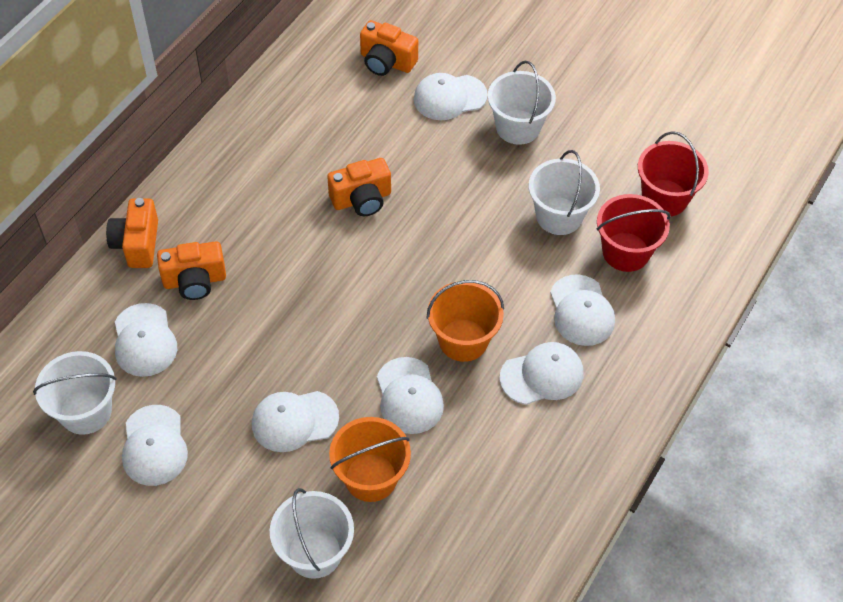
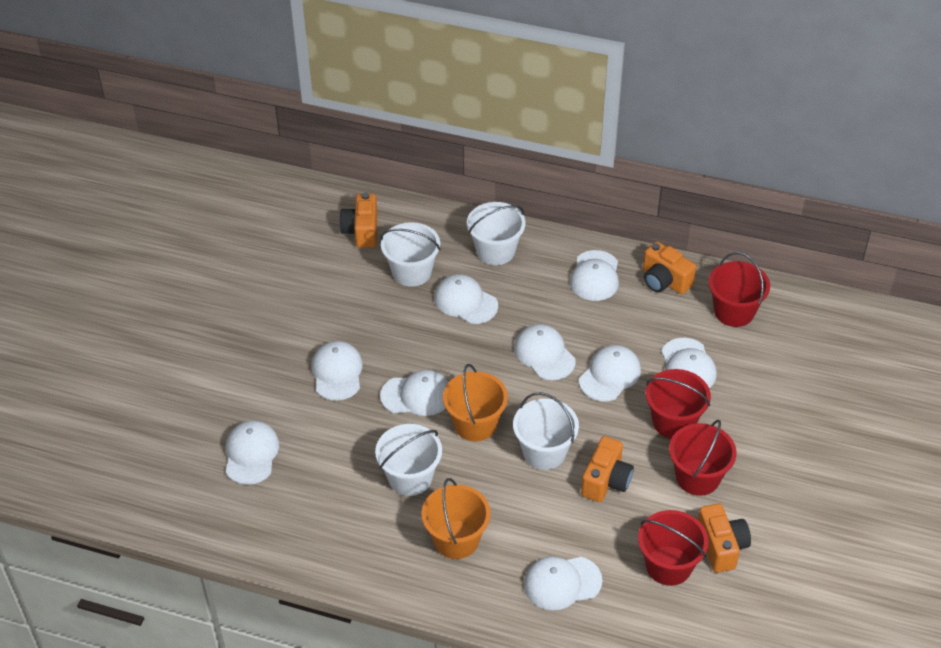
red bucket: 2 -> 4
white cap: 7 -> 9

